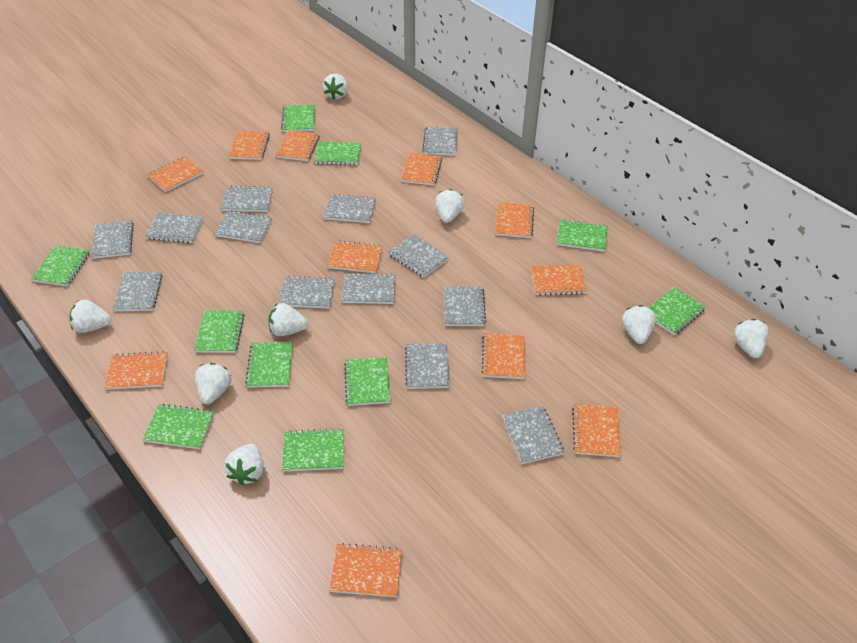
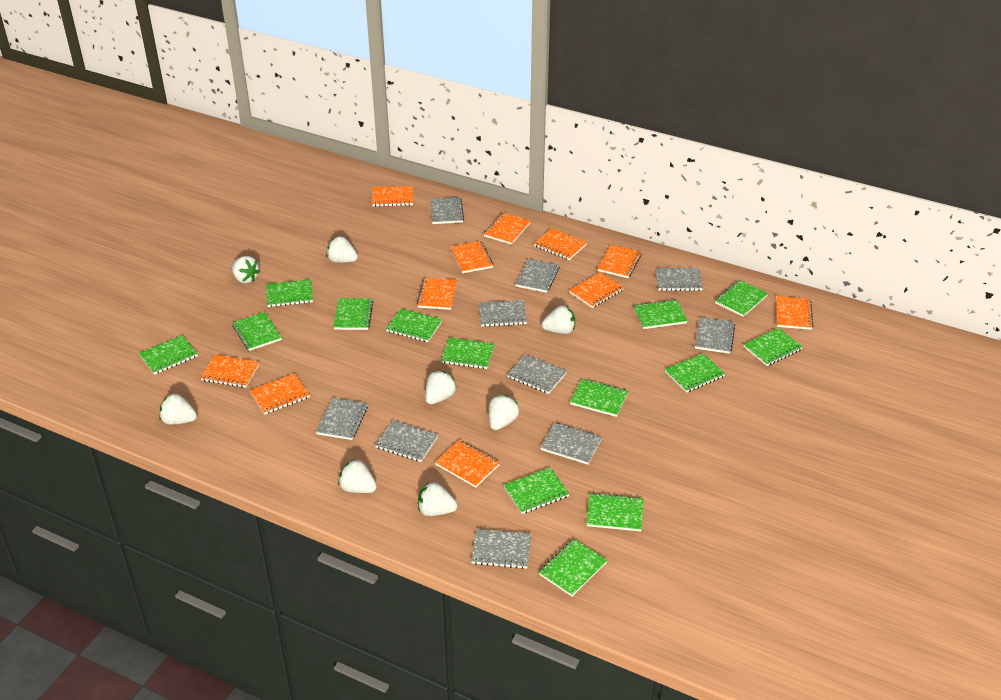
green notebook: 10 -> 14
grey notebook: 13 -> 10

